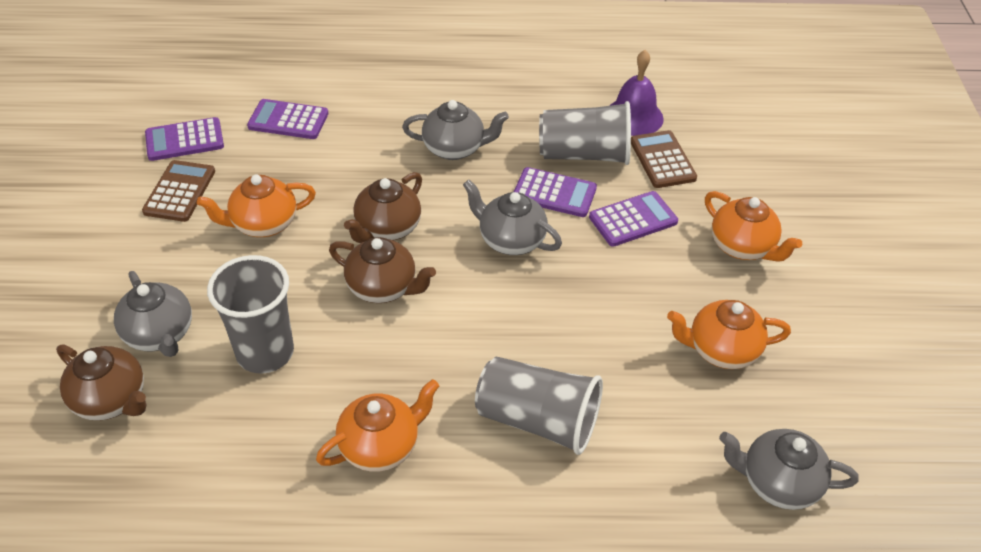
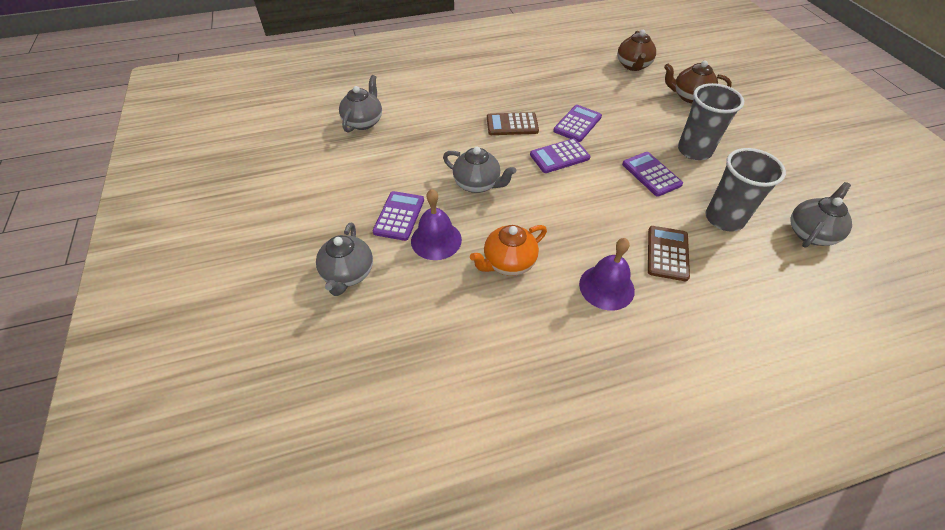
brown teapot: 3 -> 2
grey cup: 3 -> 2
orange teapot: 4 -> 1
purple bell: 1 -> 2

